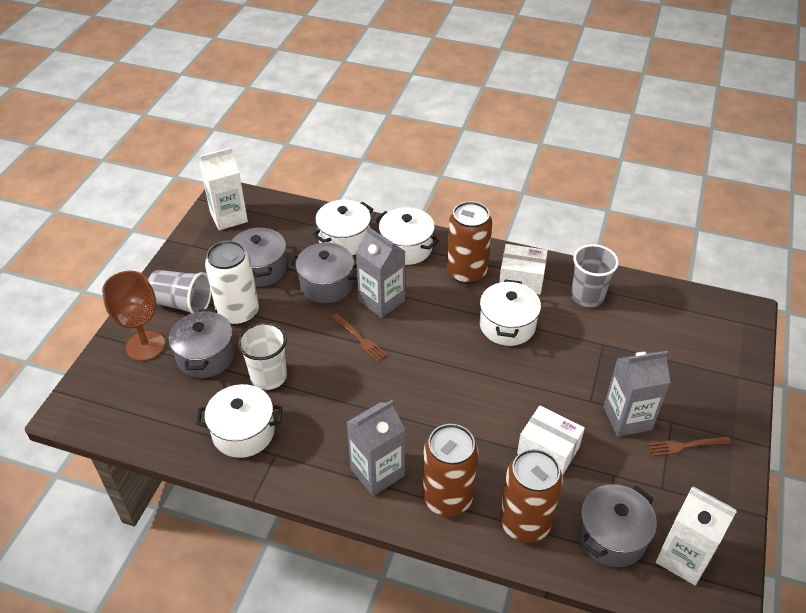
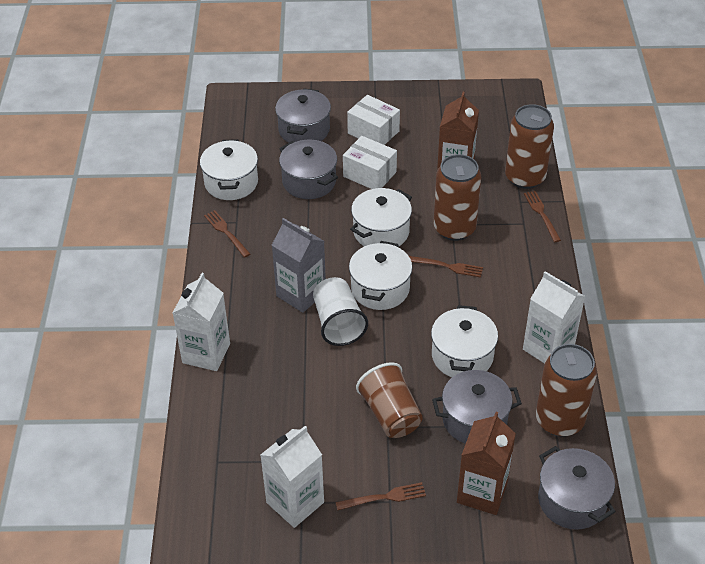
brown carton: 0 -> 2
brown cup: 0 -> 1
brown fork: 2 -> 4
brown goblet: 1 -> 0
grey carton: 3 -> 1
grey cup: 2 -> 0
white can: 1 -> 0
white carton: 2 -> 3

